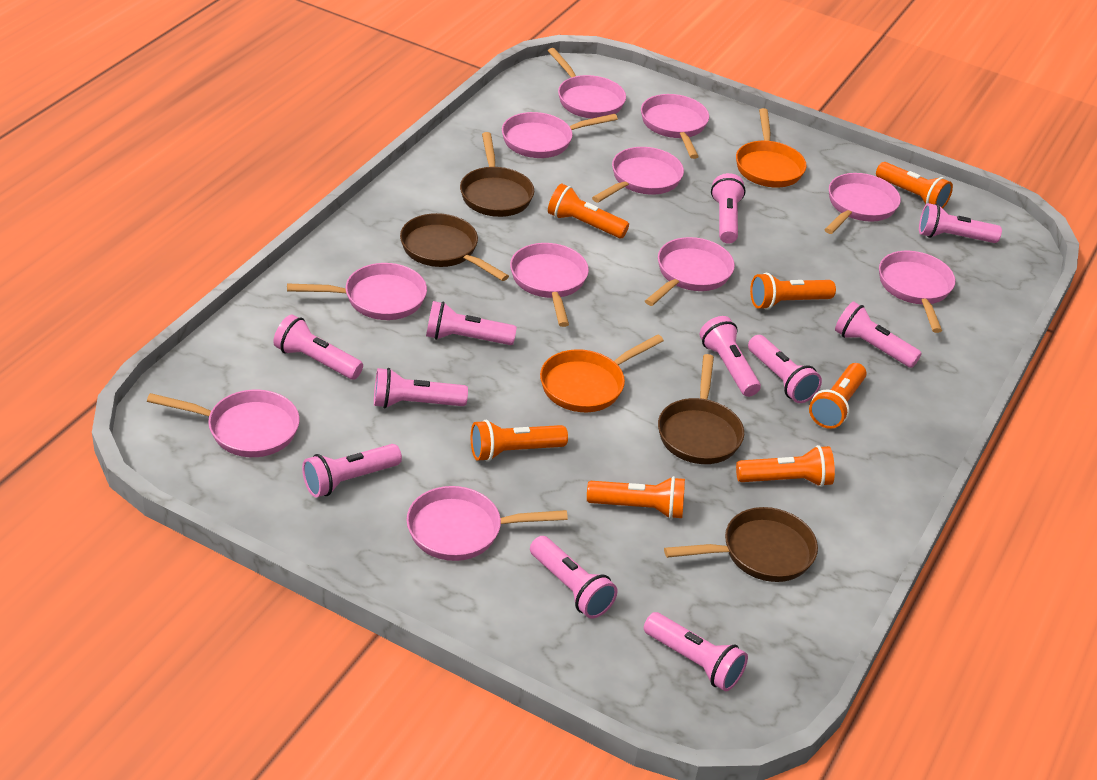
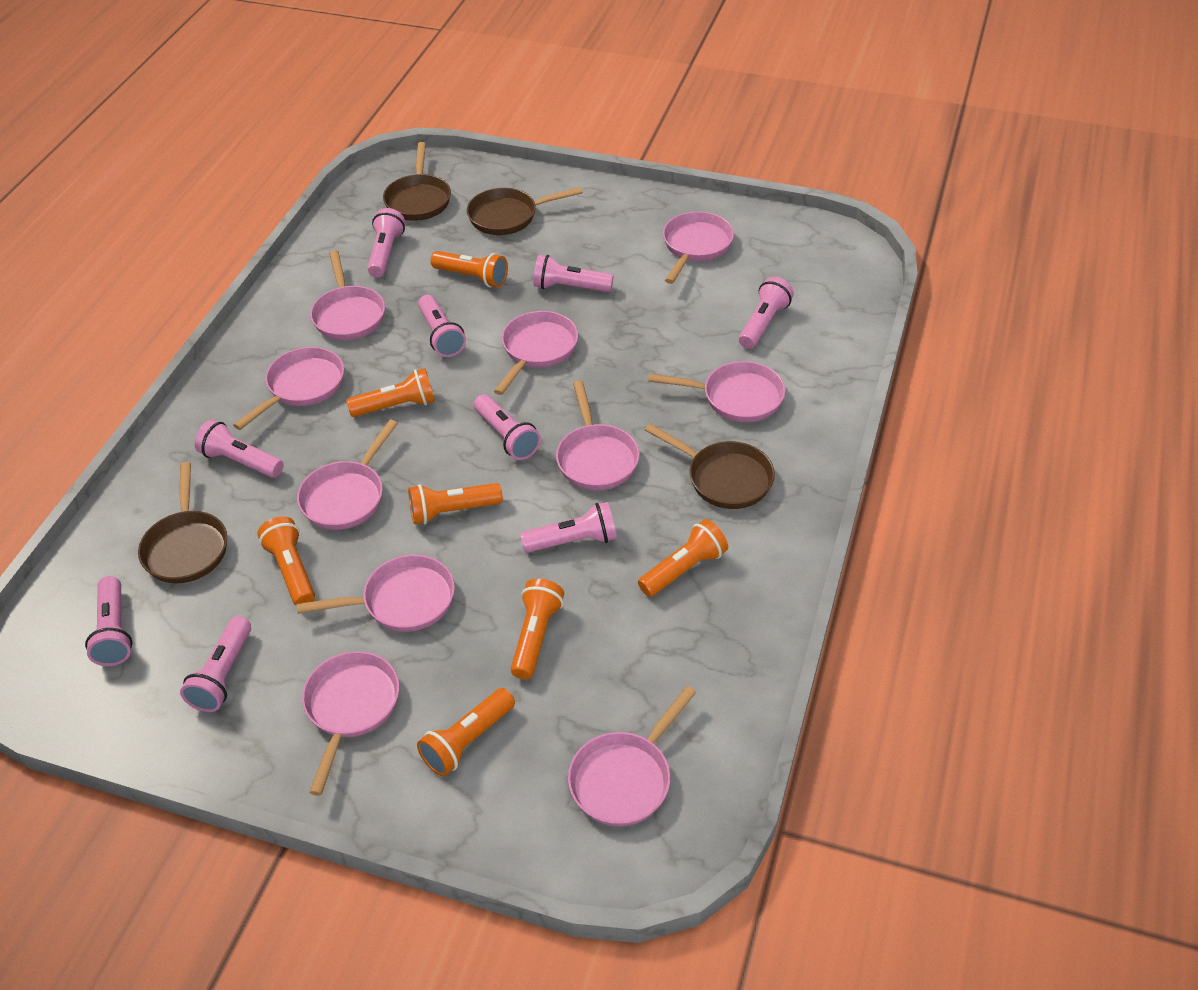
orange pan: 2 -> 0
pink flashlight: 11 -> 9
pink pan: 11 -> 10

